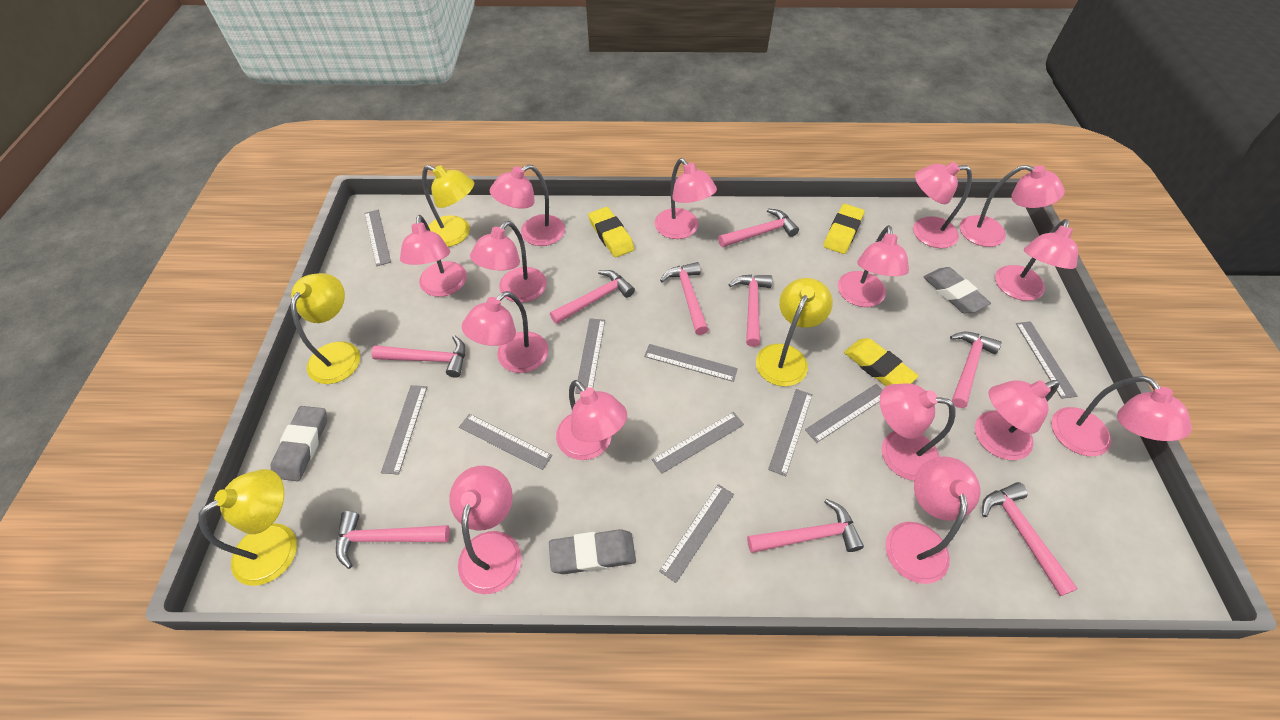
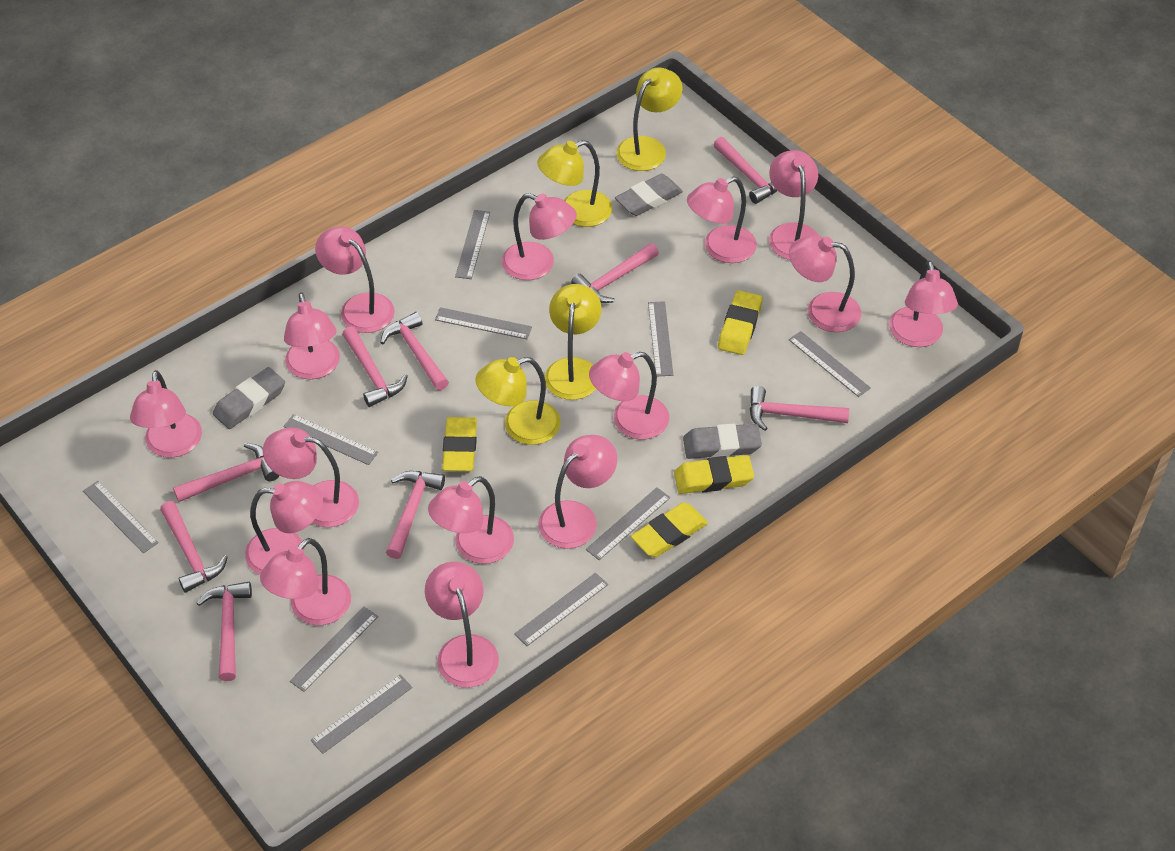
yellow eraser: 3 -> 4

